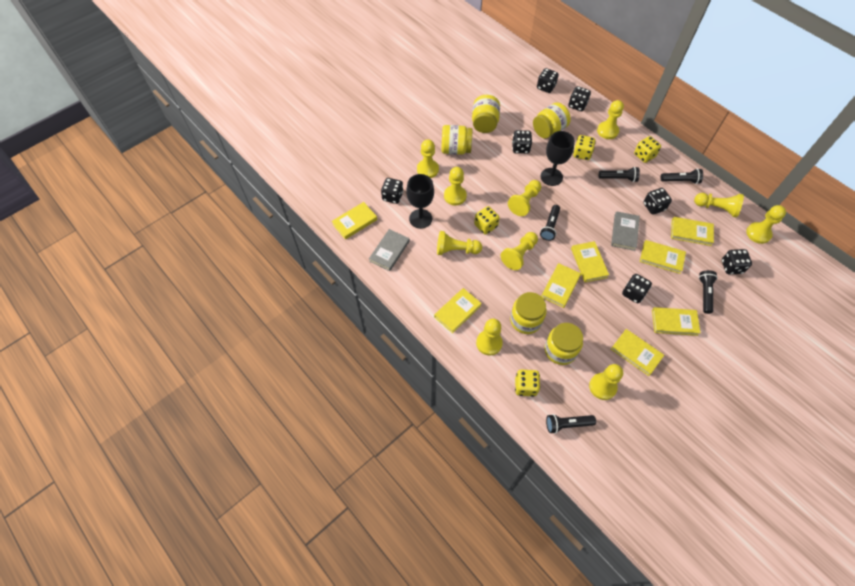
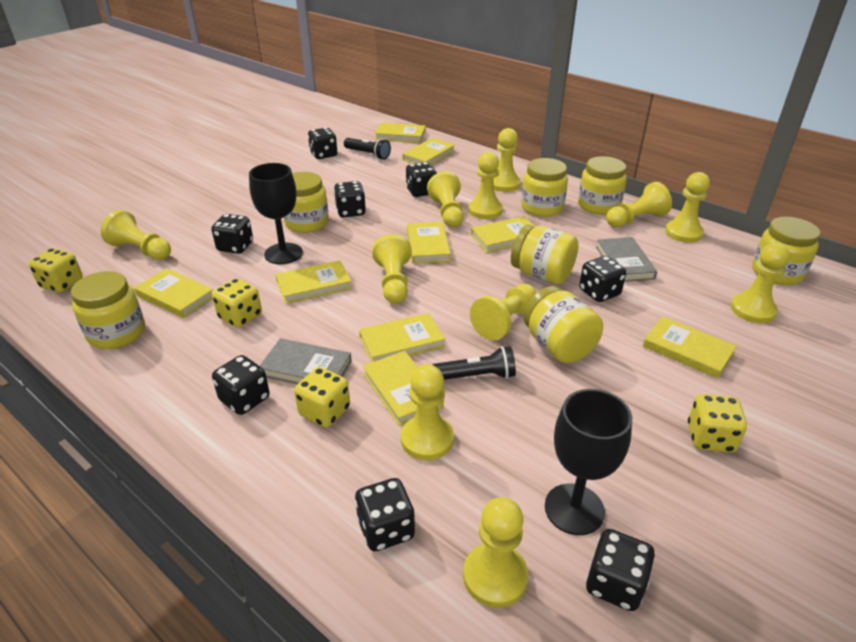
black dice: 7 -> 8
black flashlight: 5 -> 2
yellow book: 8 -> 9
yellow jar: 5 -> 7
yellow pawn: 10 -> 11

